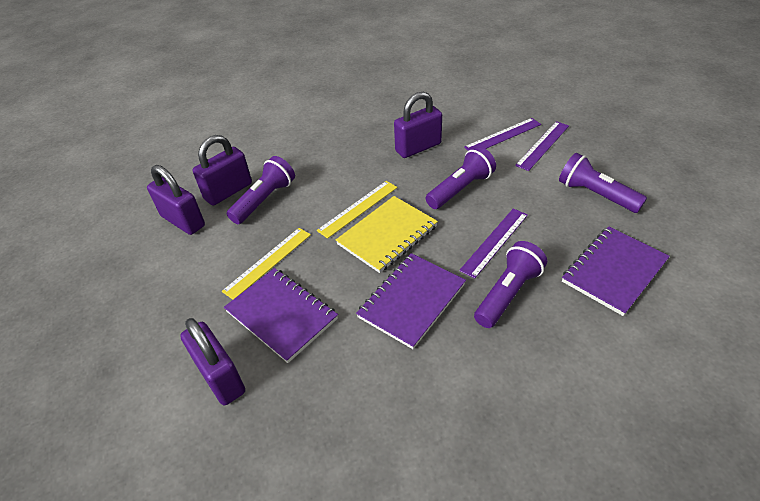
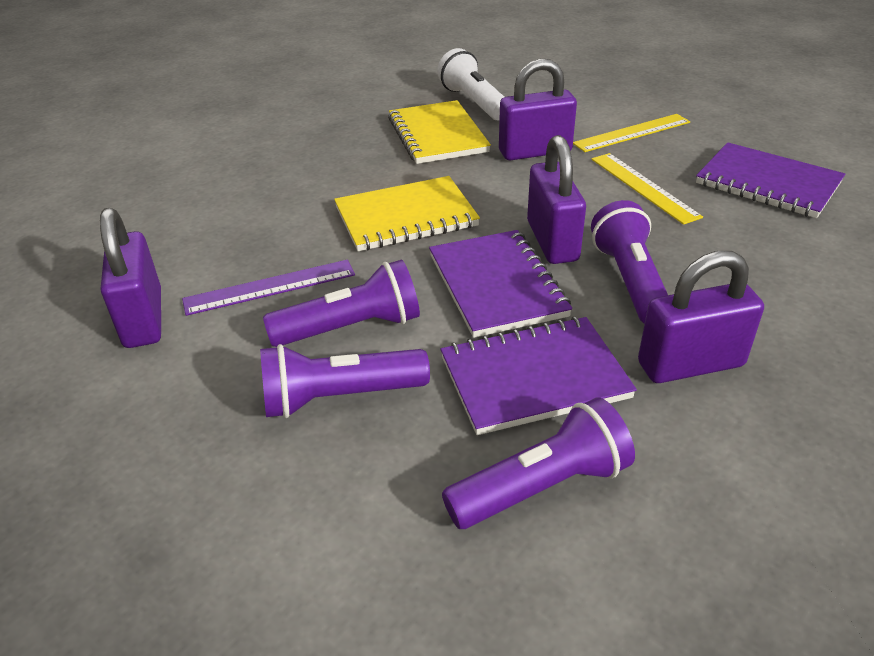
purple ruler: 3 -> 1
white flashlight: 0 -> 1
yellow notebook: 1 -> 2

